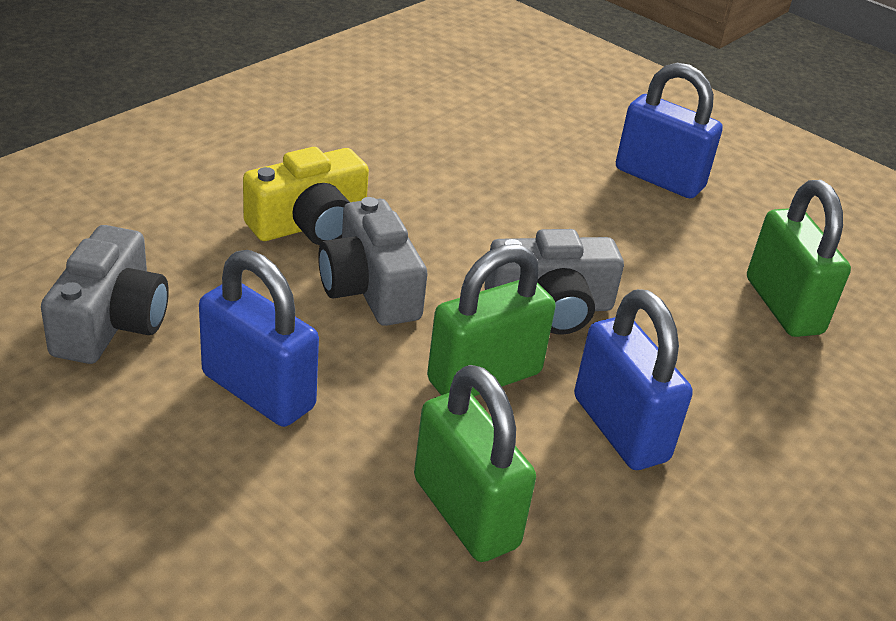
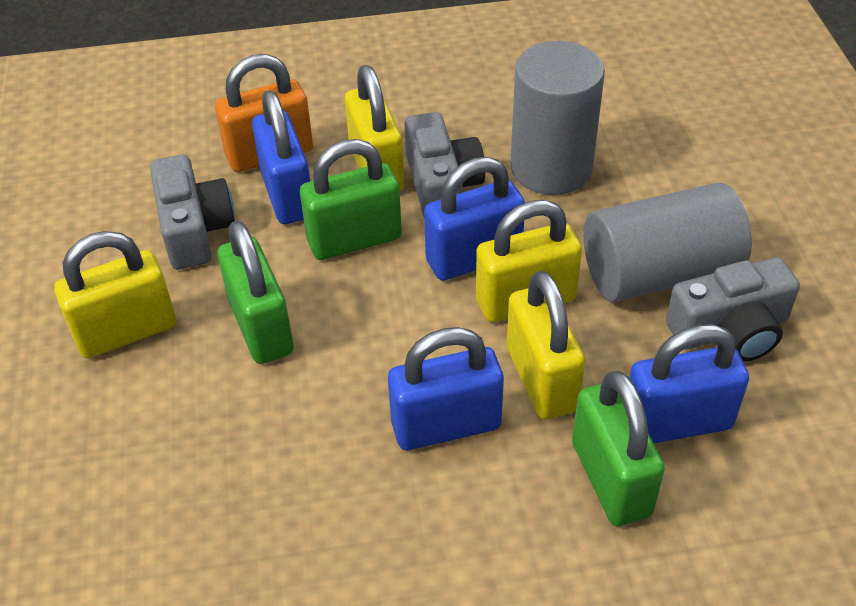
blue padlock: 3 -> 4
grey cylinder: 0 -> 2
orange padlock: 0 -> 1
yellow camera: 1 -> 0
yellow padlock: 0 -> 4

